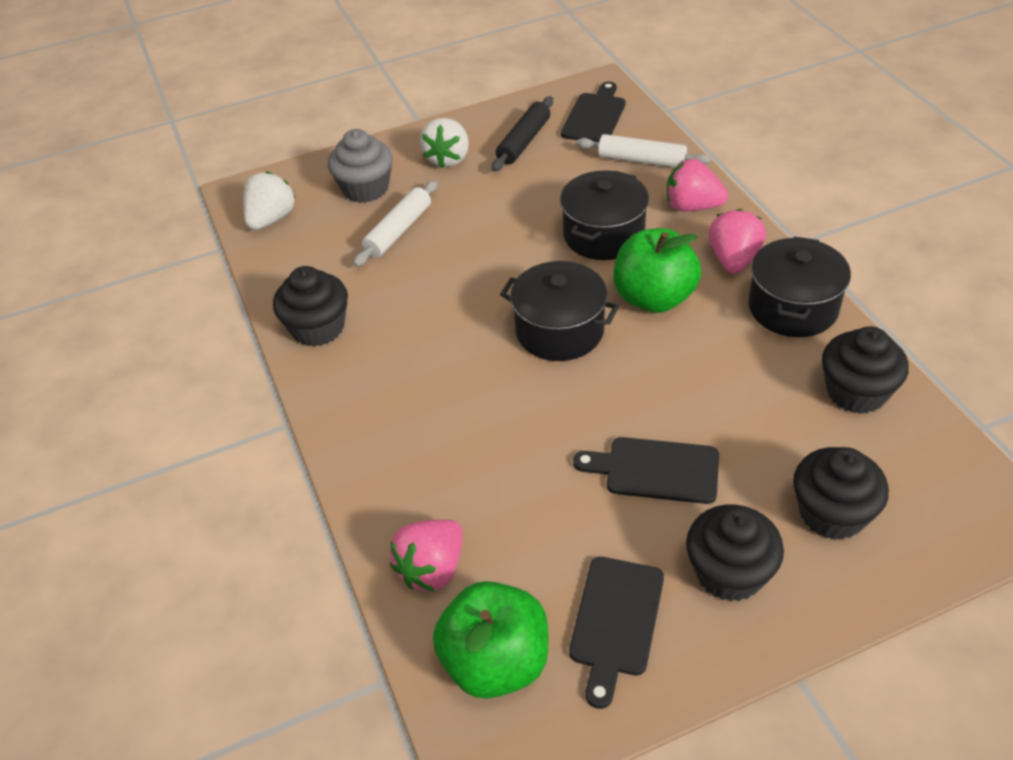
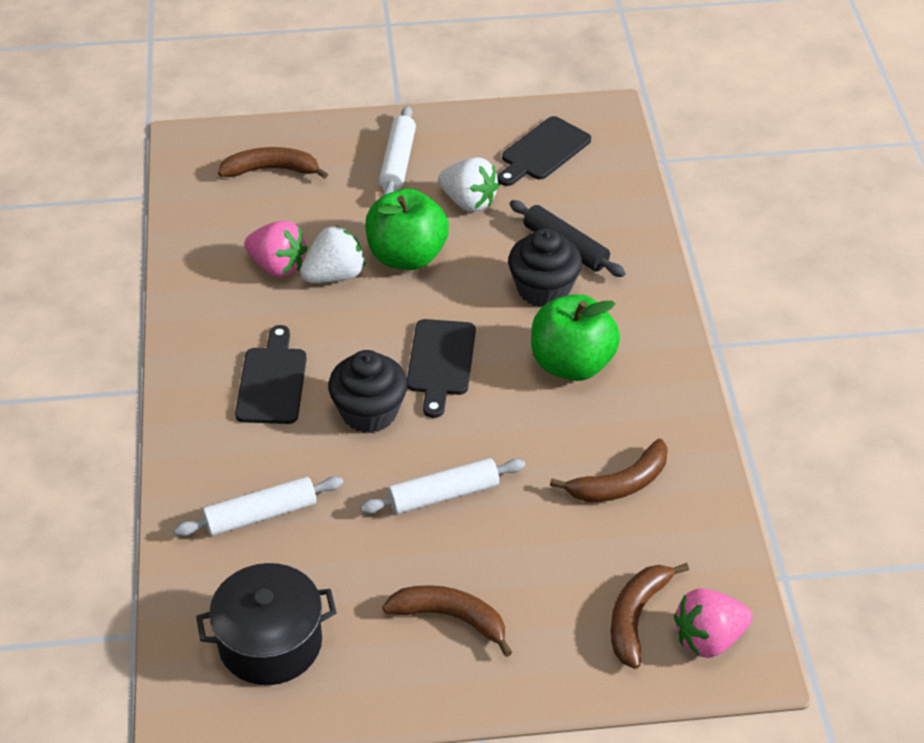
black cupcake: 4 -> 2
black pot: 3 -> 1
brown banana: 0 -> 4
grey cupcake: 1 -> 0
pink strawberry: 3 -> 2
white rolling pin: 2 -> 3

